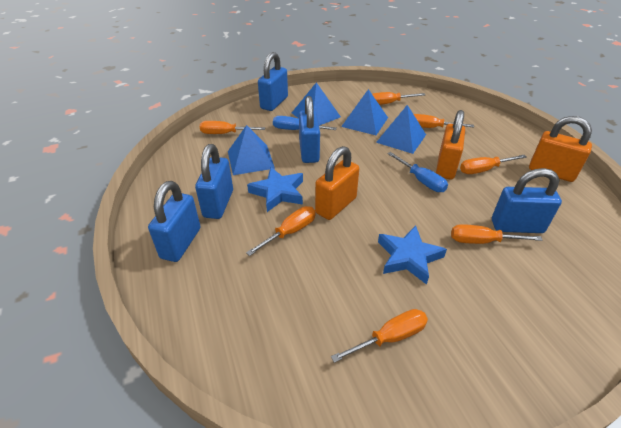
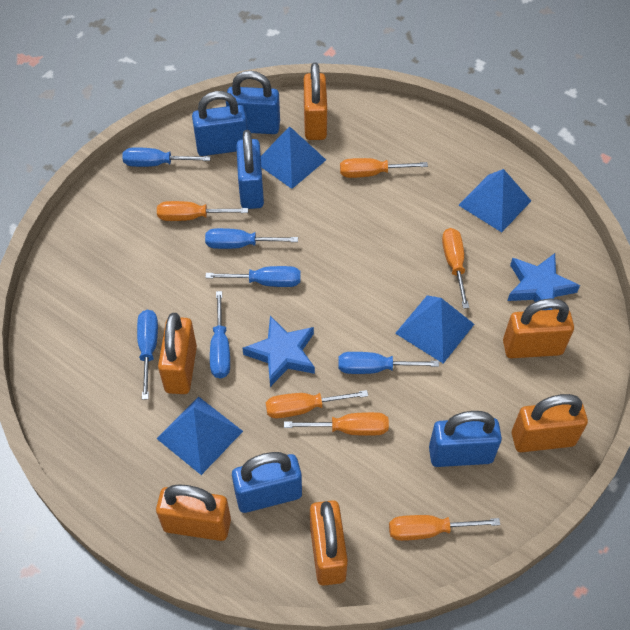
blue screwdriver: 2 -> 6
orange padlock: 3 -> 6
orange screwdriver: 7 -> 6

